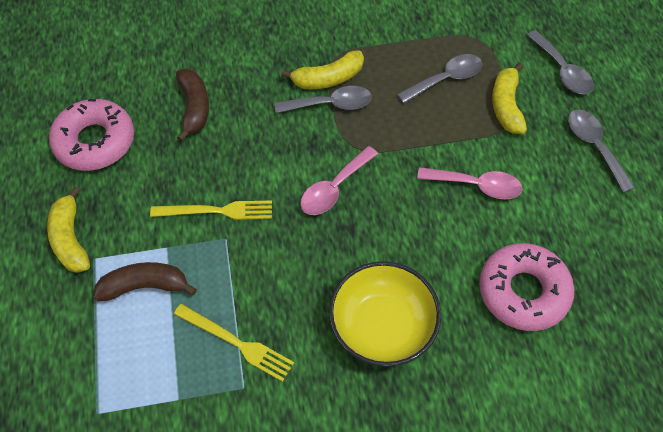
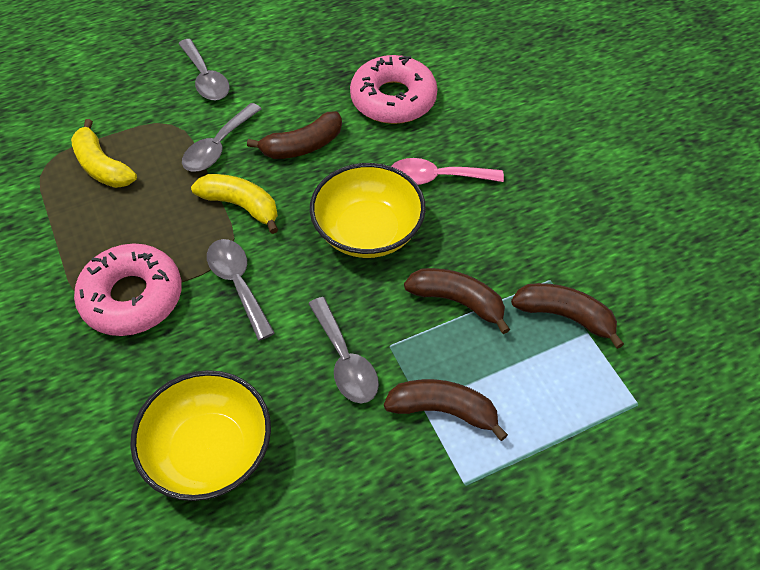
brown banana: 2 -> 4
pink spoon: 2 -> 1
yellow banana: 3 -> 2
yellow bowl: 1 -> 2
yellow fork: 2 -> 0

